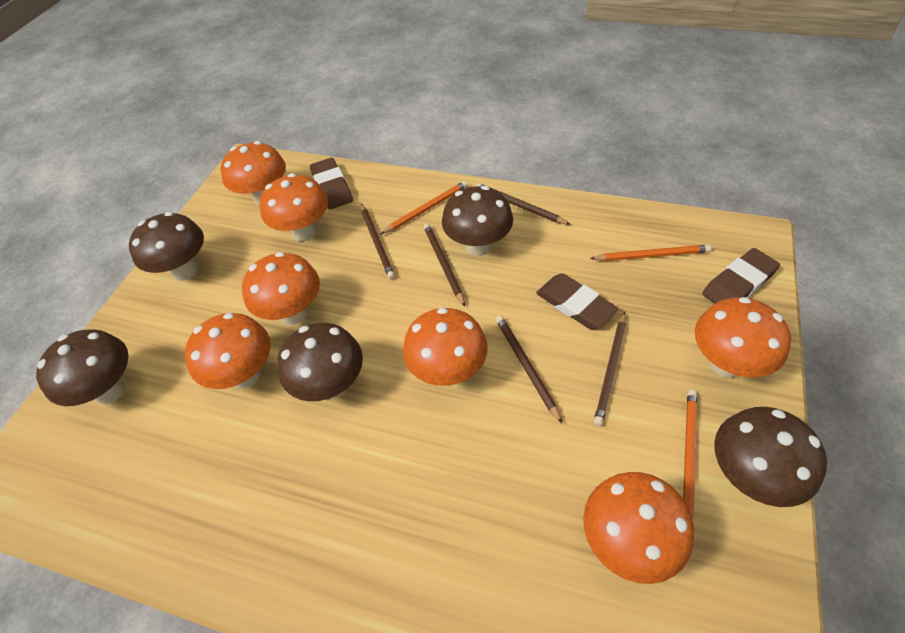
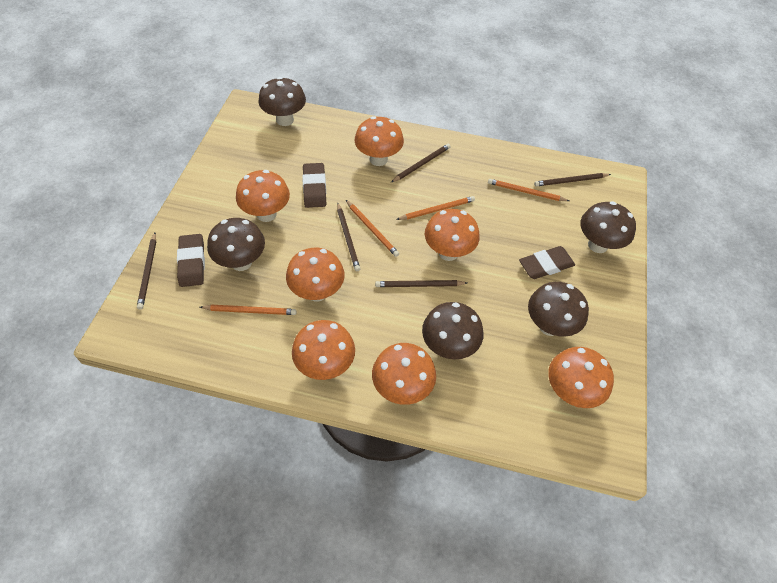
orange pencil: 3 -> 4

